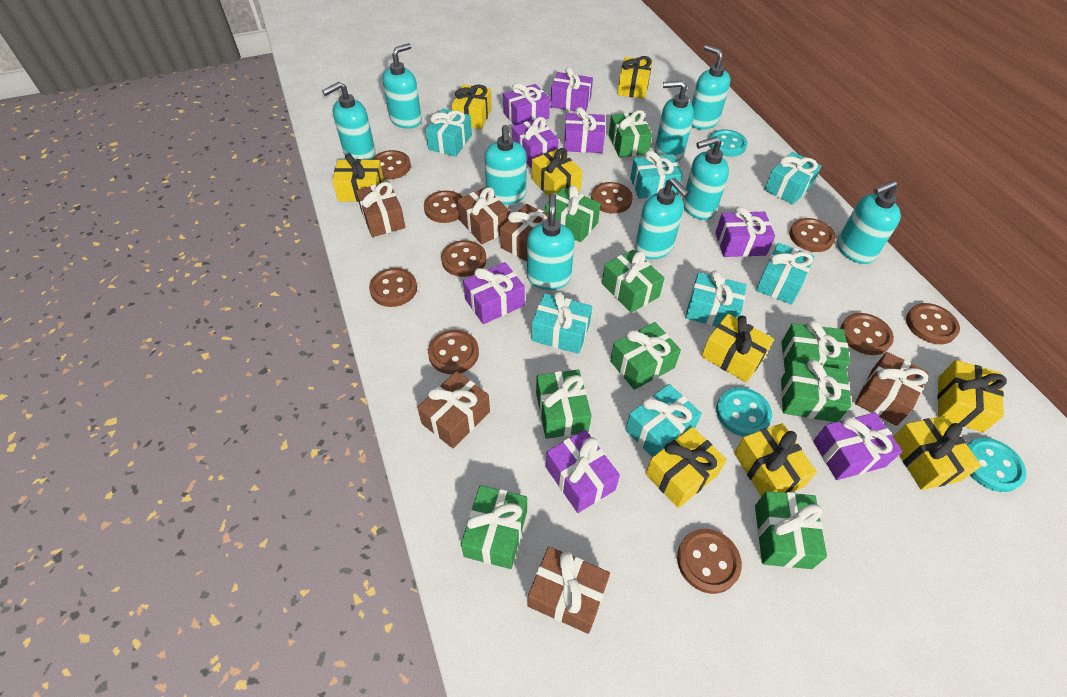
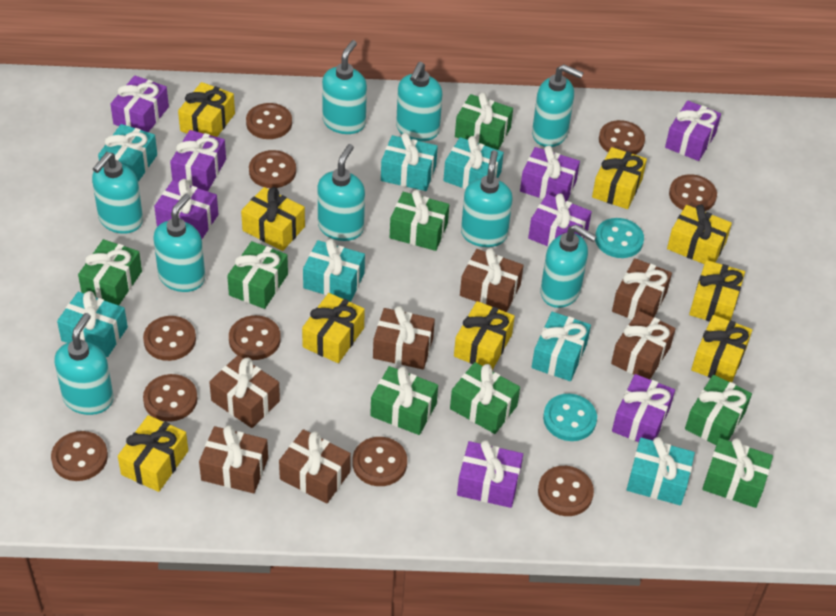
brown gift: 6 -> 7
green gift: 9 -> 8
turquoise button: 3 -> 2

